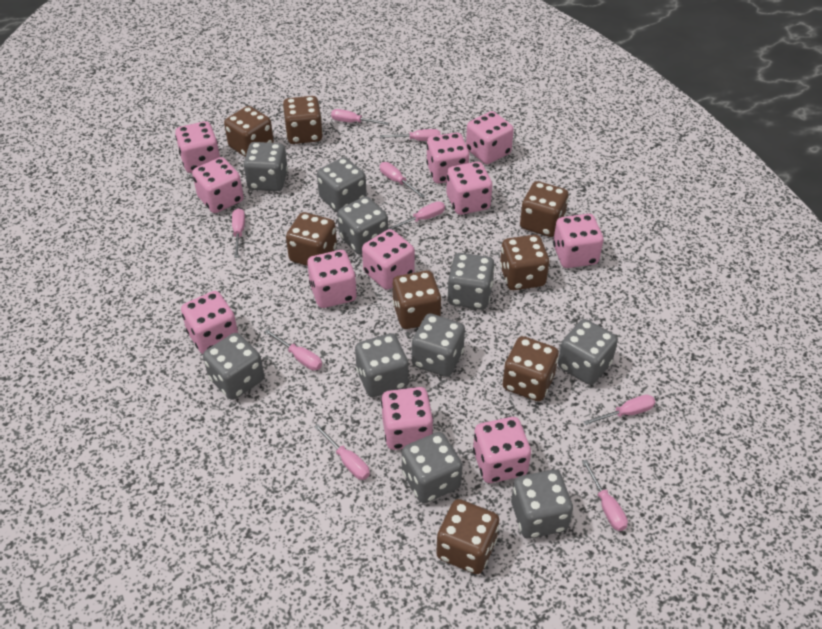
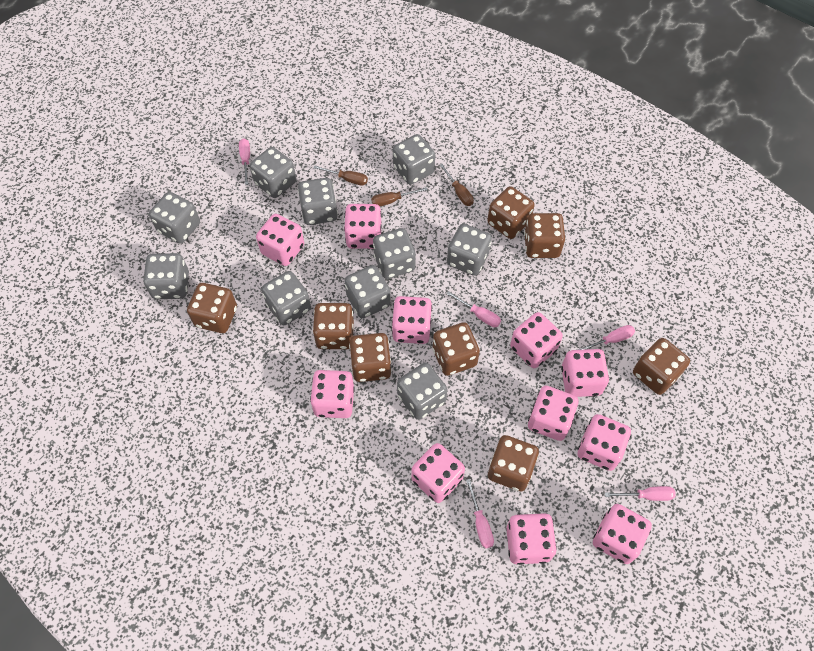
brown screwdriver: 0 -> 3
pink screwdriver: 9 -> 5

